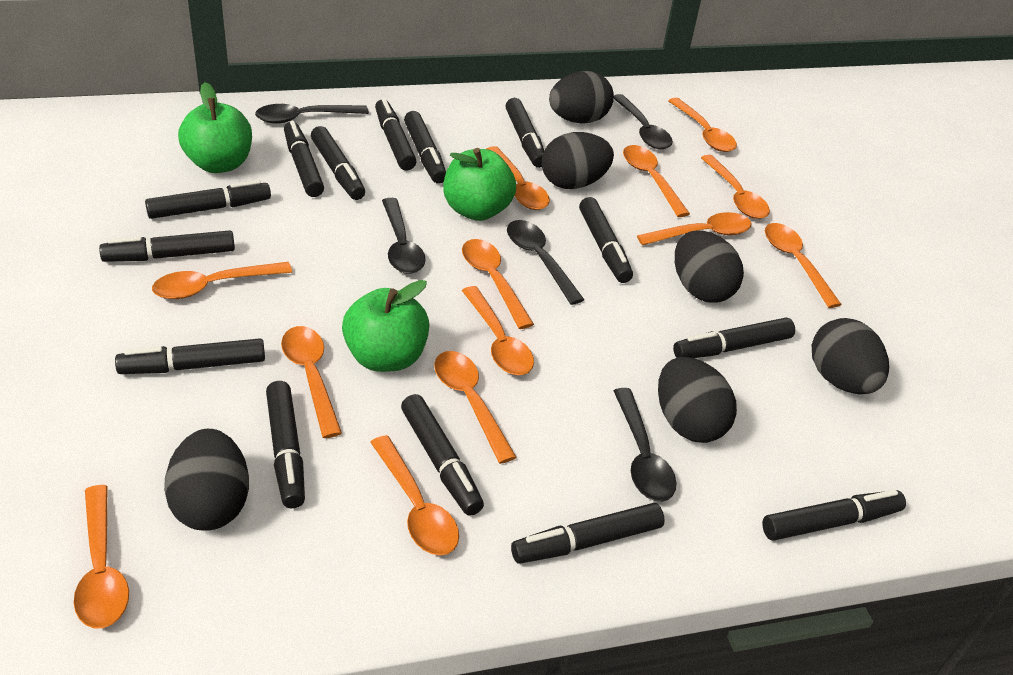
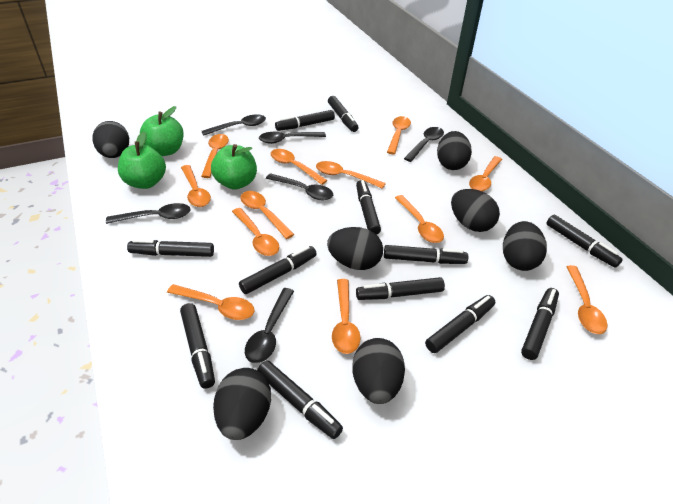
black egg: 6 -> 7
black marker: 14 -> 12
black spoon: 5 -> 6
orange spoon: 13 -> 12

